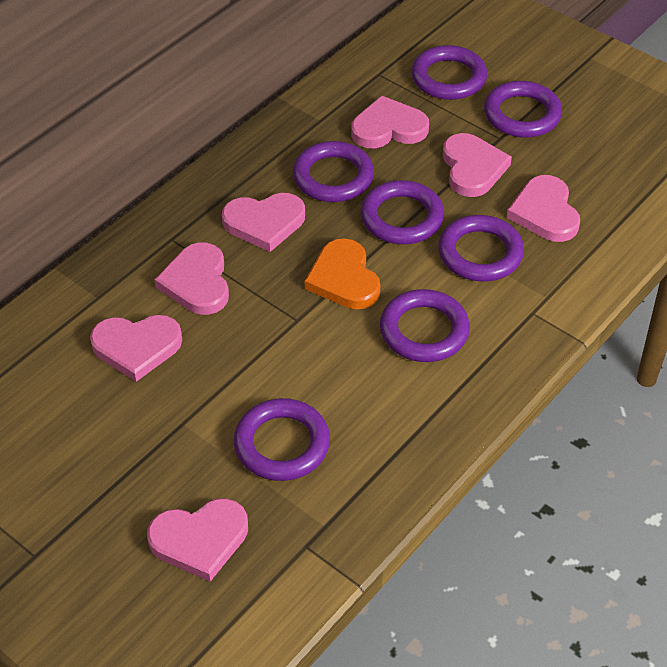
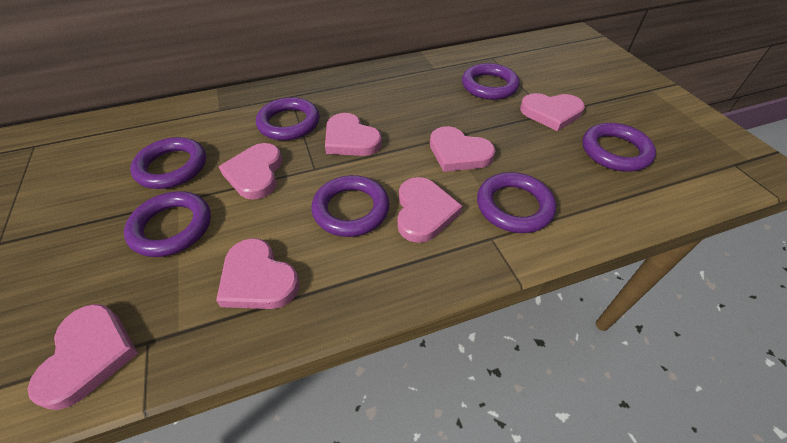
orange heart: 1 -> 0

